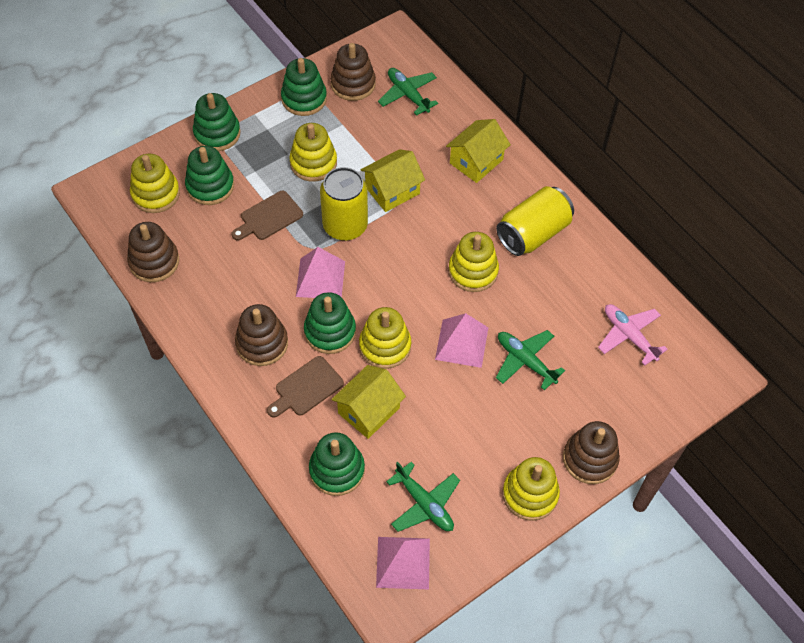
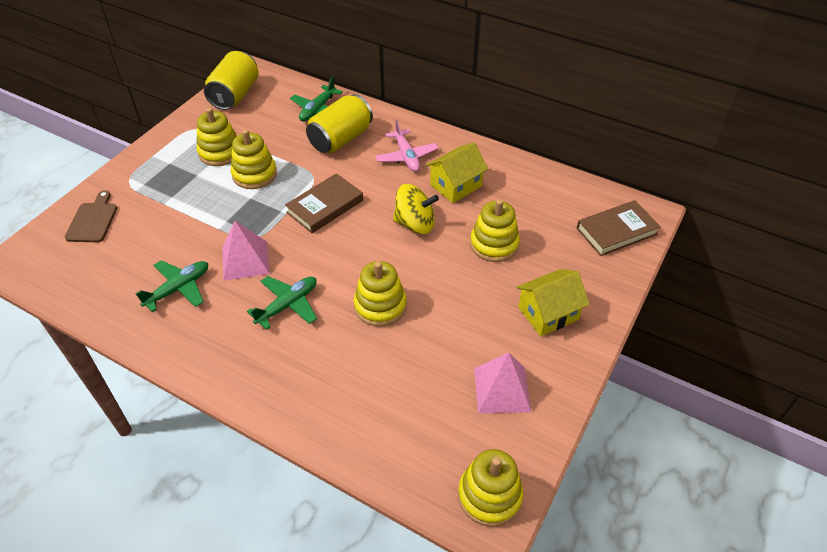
brown book: 0 -> 2
brown cutting board: 2 -> 1
brown stacking toy: 4 -> 0
green stacking toy: 5 -> 0
pink pyramid: 3 -> 2
yellow house: 3 -> 2
yellow spinning top: 0 -> 1

